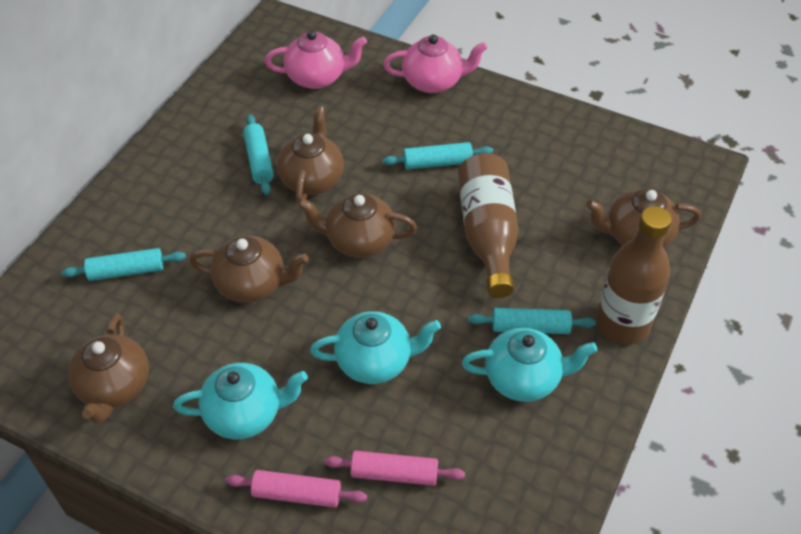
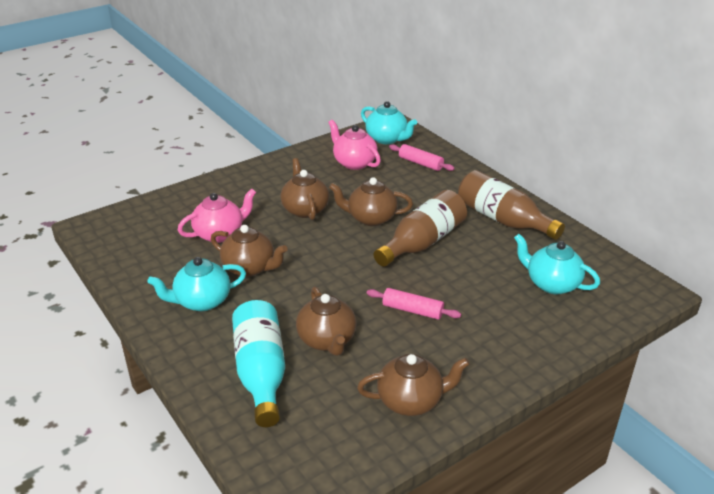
turquoise bottle: 0 -> 1
turquoise rolling pin: 4 -> 0

